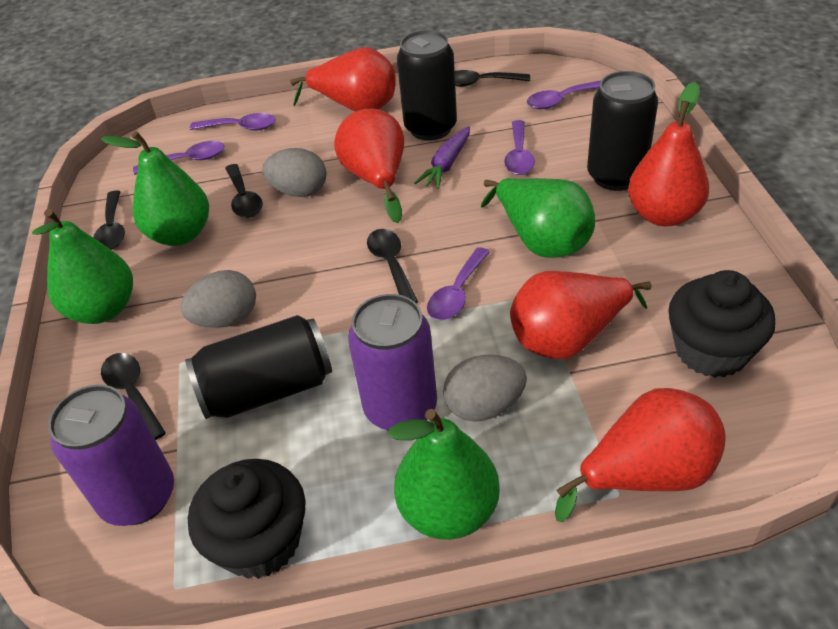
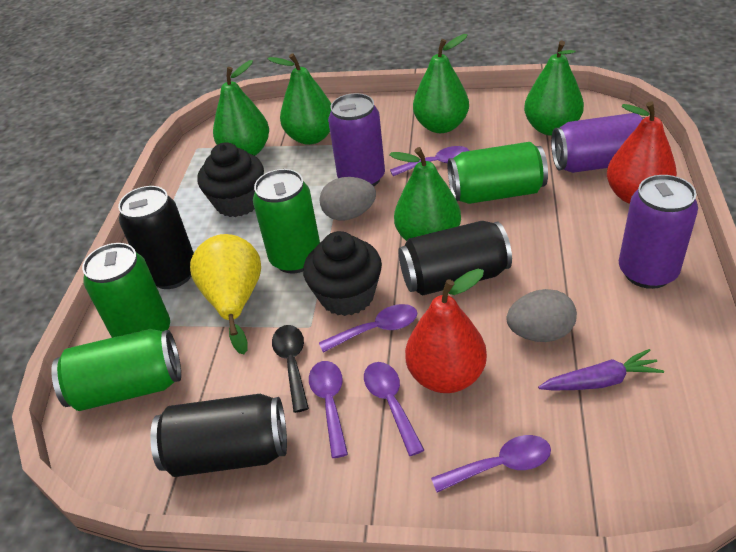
black spoon: 5 -> 1
green can: 0 -> 4
green pear: 4 -> 5
grey egg: 3 -> 2
purple can: 2 -> 3
red pear: 5 -> 2
yellow pear: 0 -> 1

